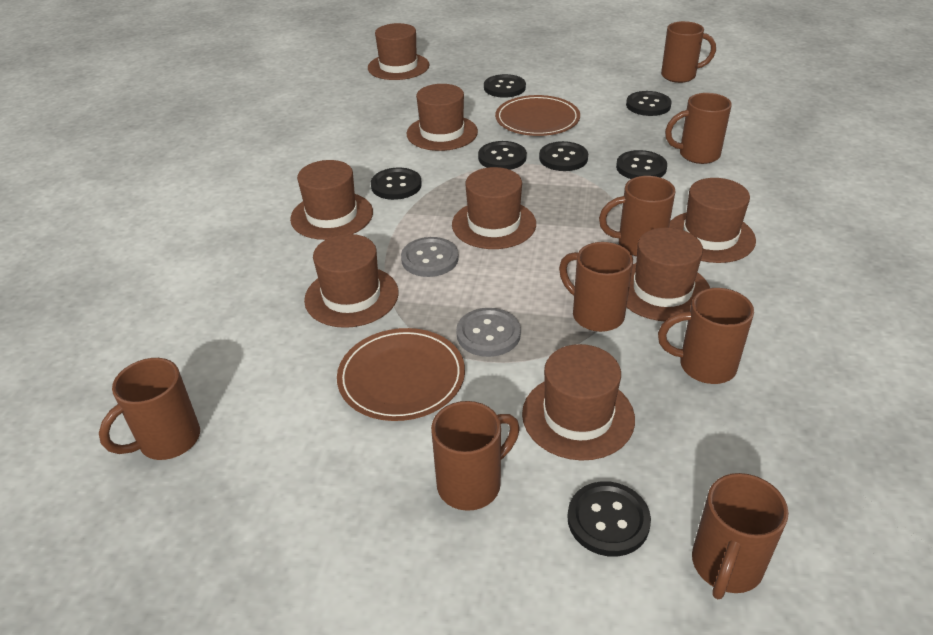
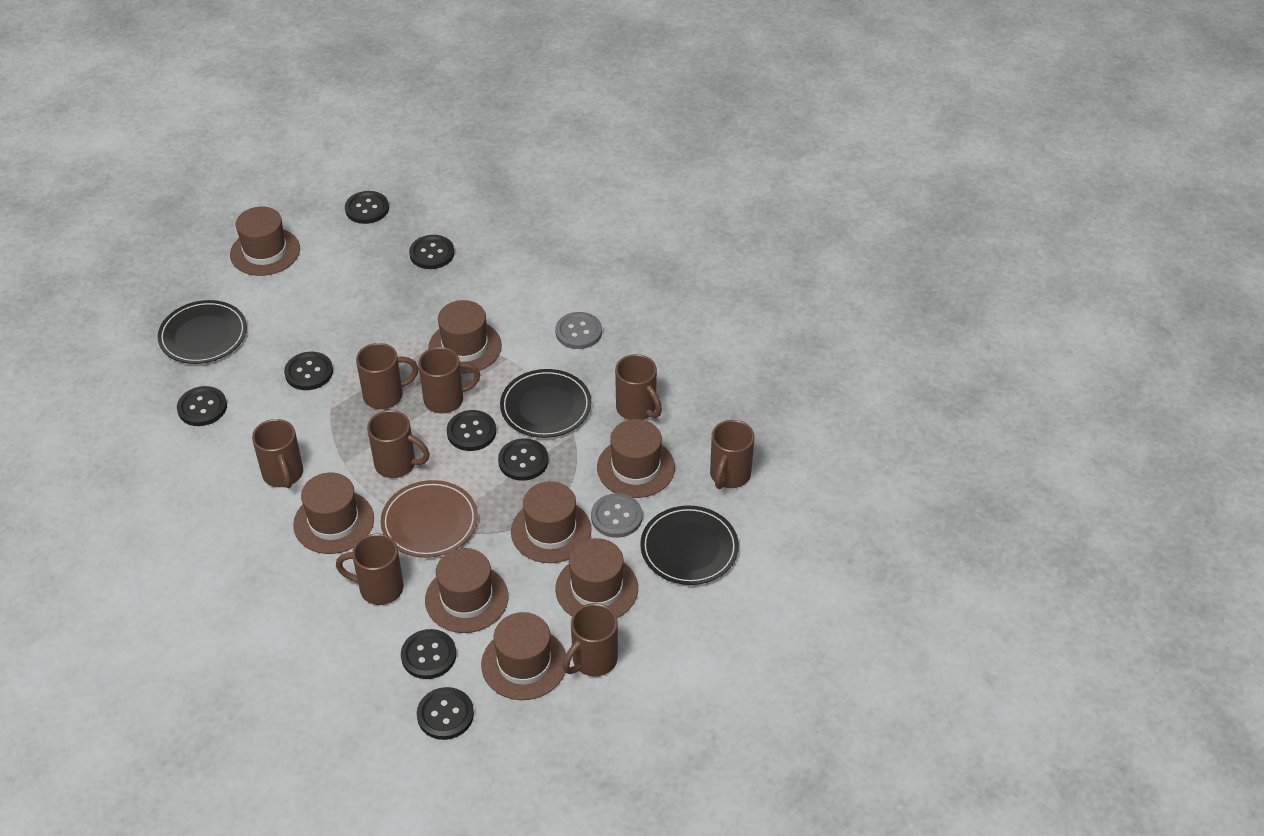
black button: 7 -> 8
black plate: 0 -> 3
brown plate: 2 -> 1

